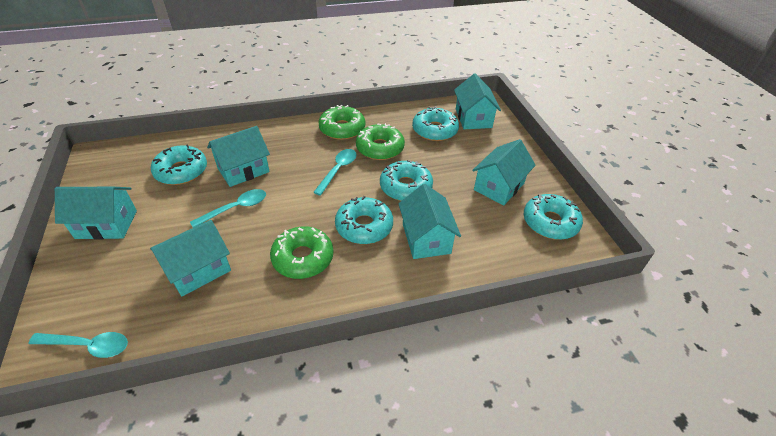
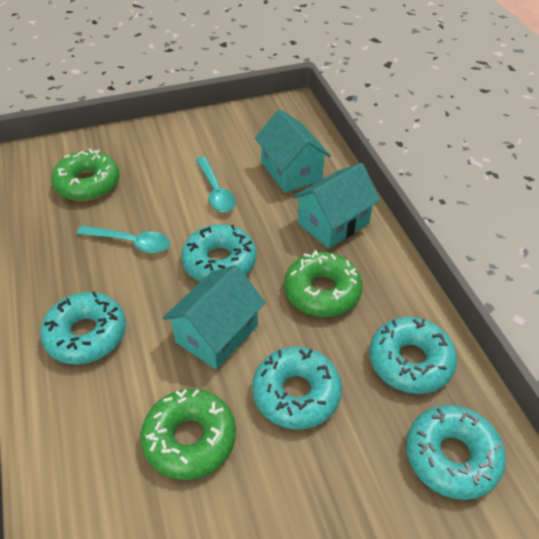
turquoise house: 6 -> 3
turquoise spoon: 3 -> 2

